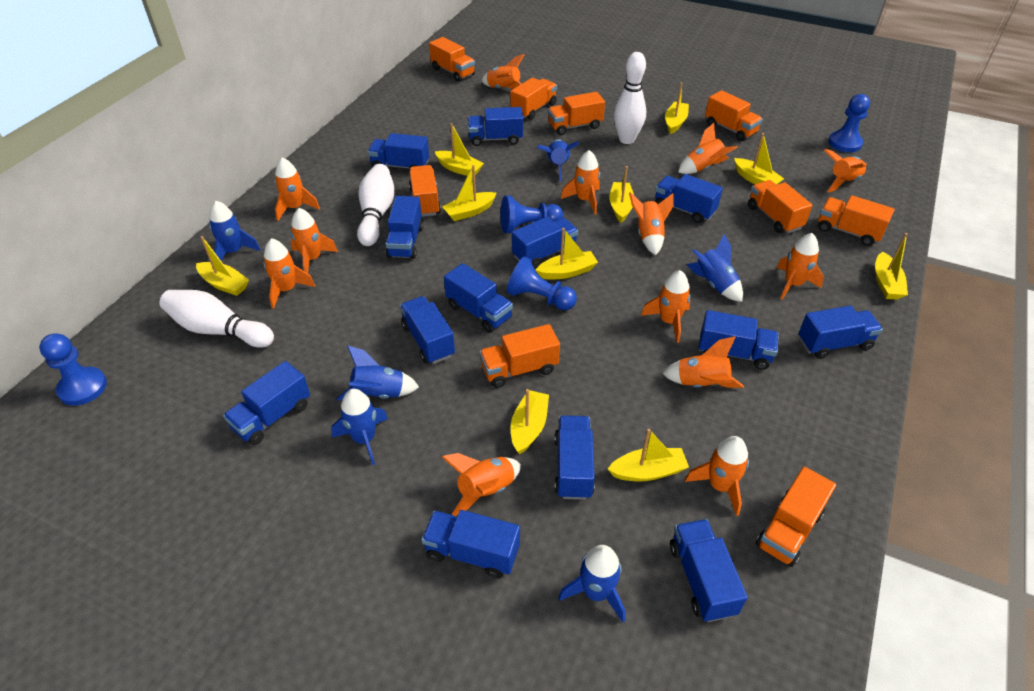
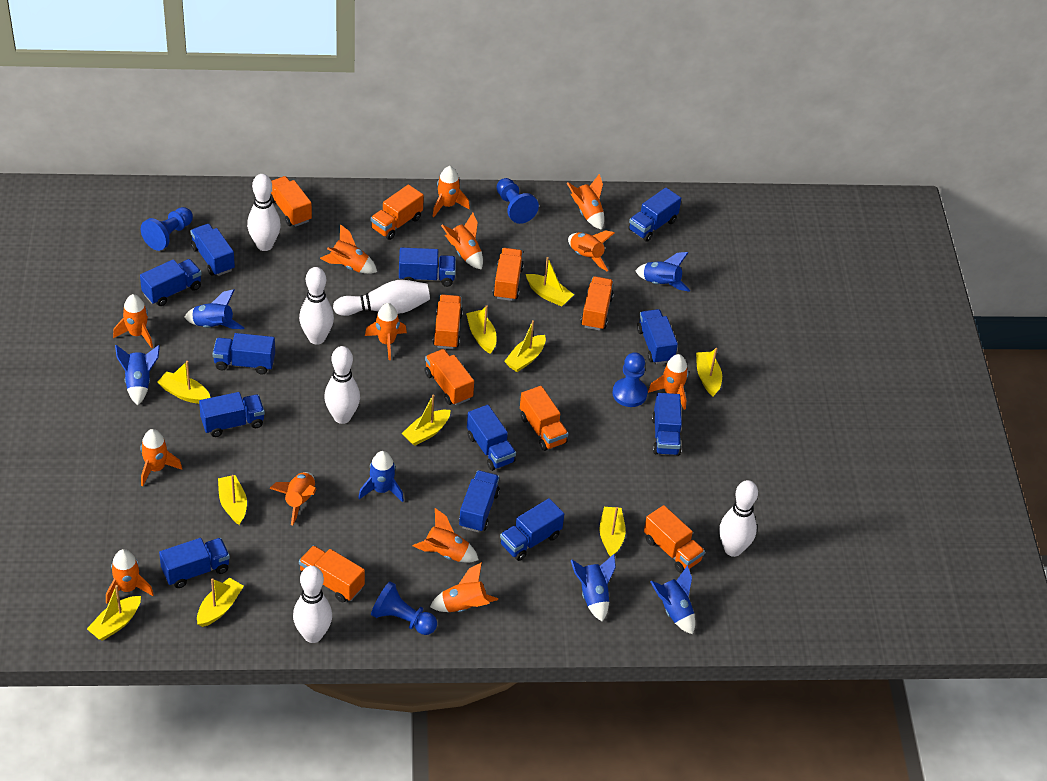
blue truck: 13 -> 12
white bowling pin: 3 -> 6

